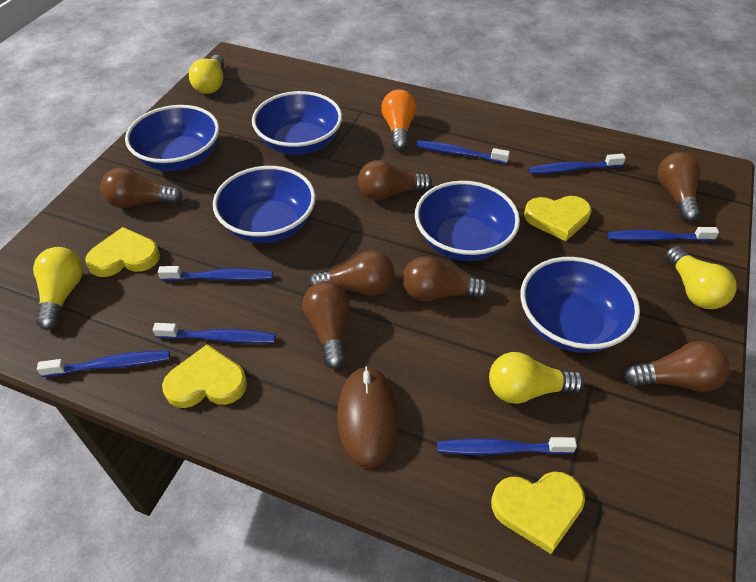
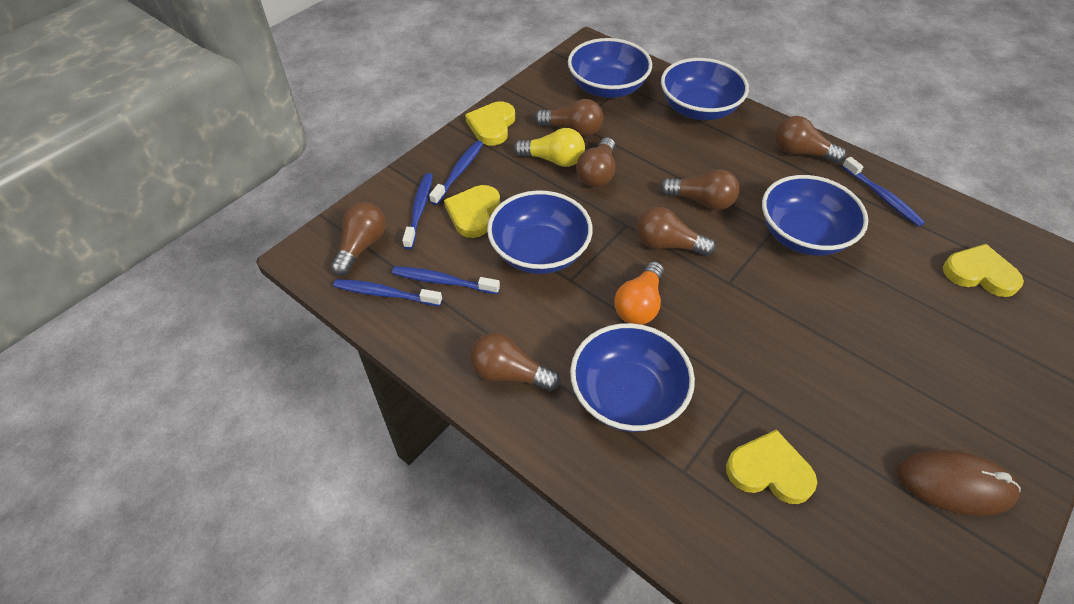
blue toothbrush: 7 -> 5
yellow light bulb: 4 -> 1

